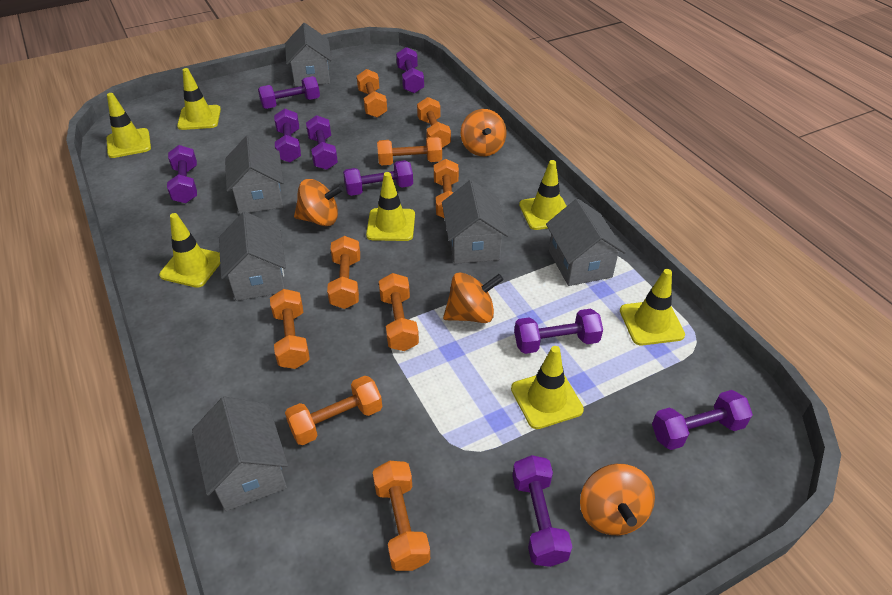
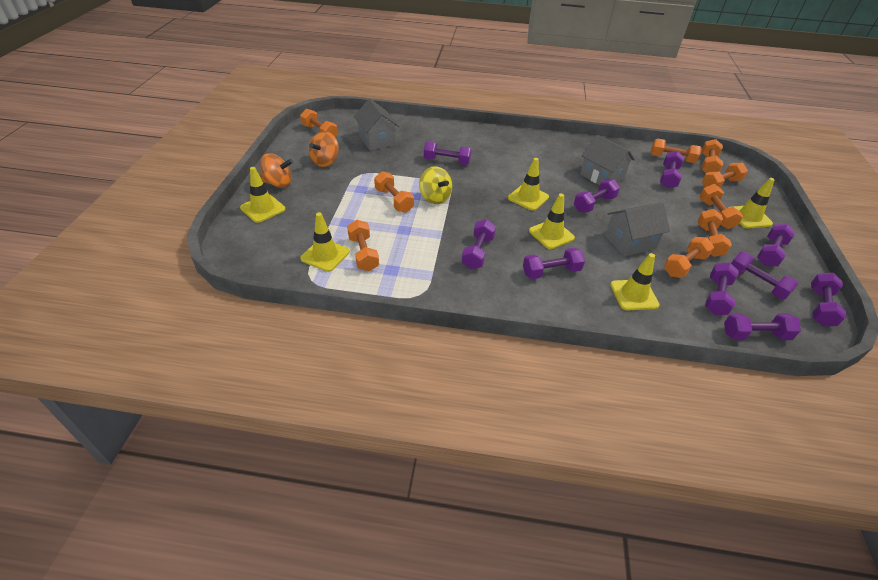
grey house: 6 -> 3
orange spinning top: 4 -> 2
purple dumbbell: 9 -> 10
yellow spinning top: 0 -> 1
yellow traffic cone: 7 -> 6

